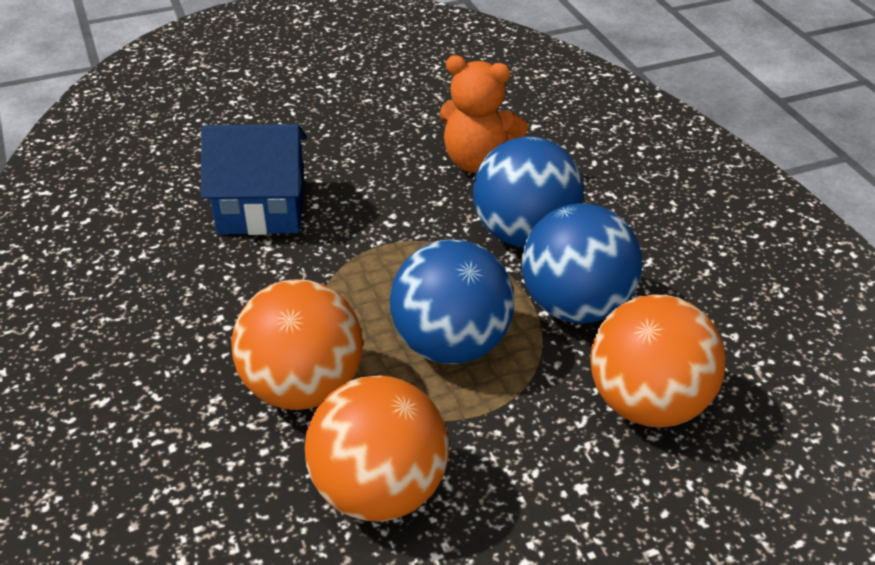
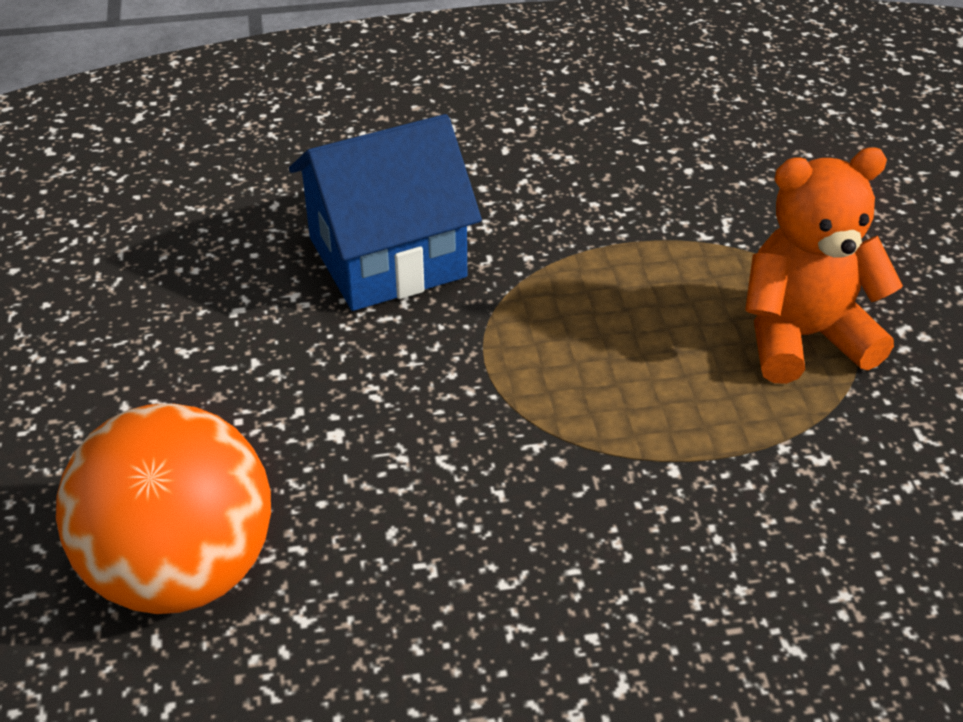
blue ball: 3 -> 0
orange ball: 3 -> 1

